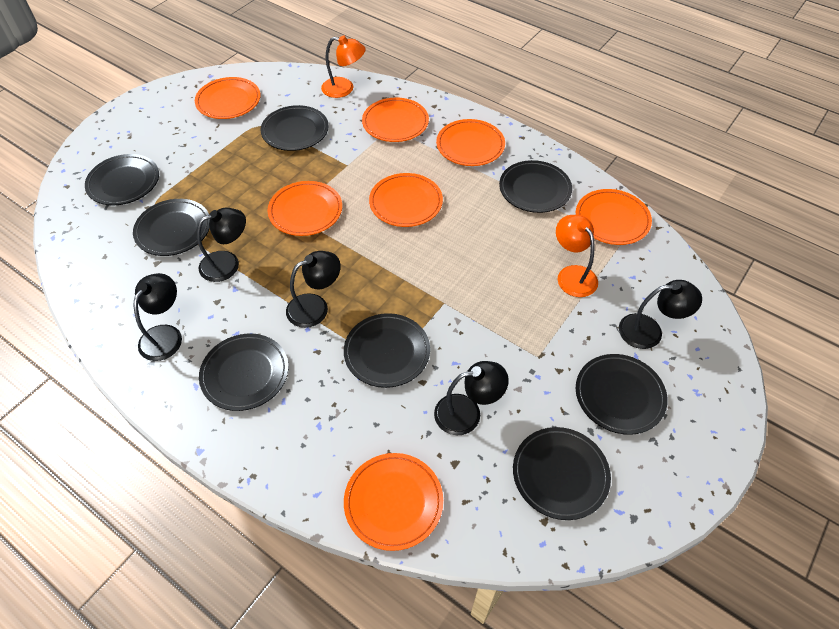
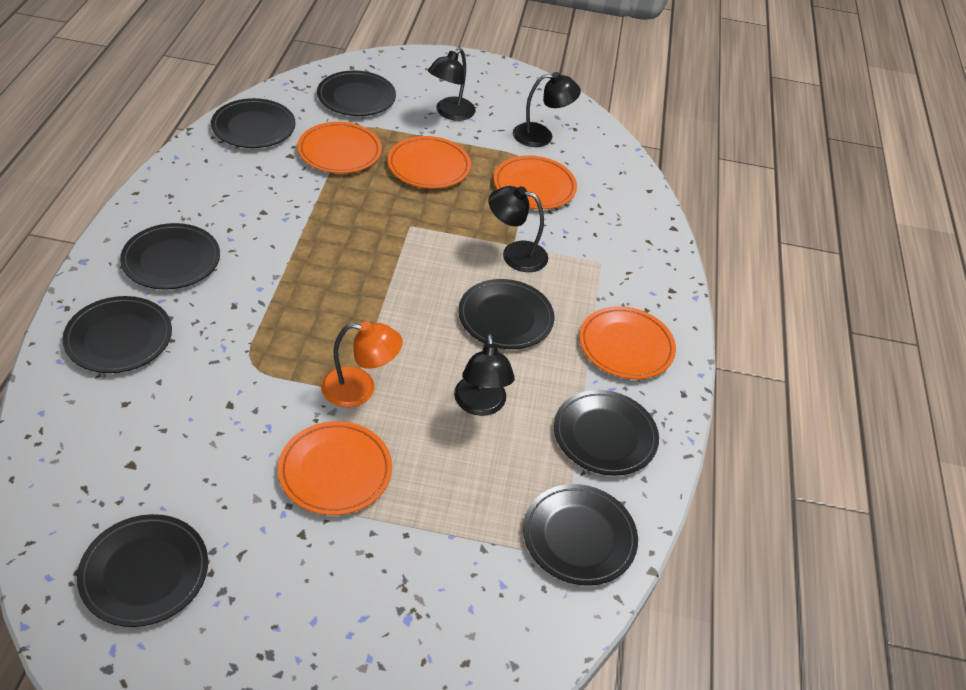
black lamp: 5 -> 4
orange lamp: 2 -> 1
orange plate: 7 -> 5

